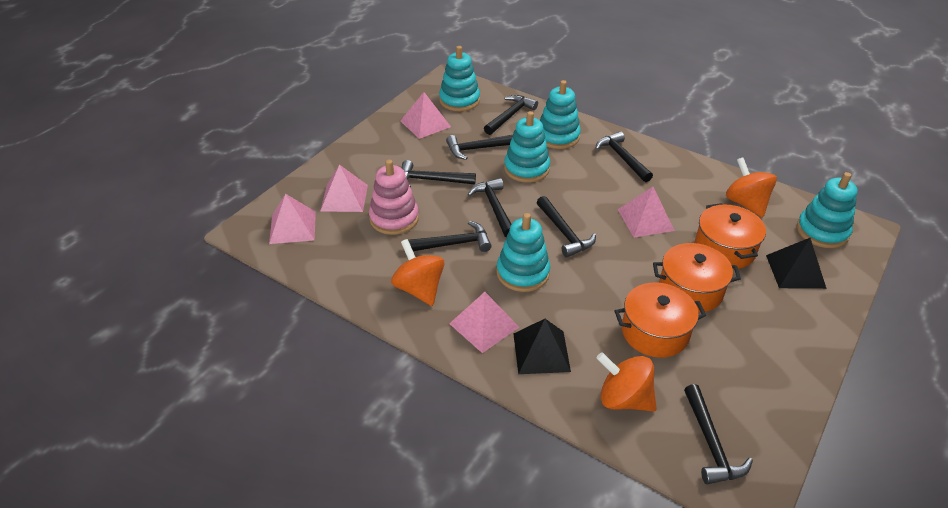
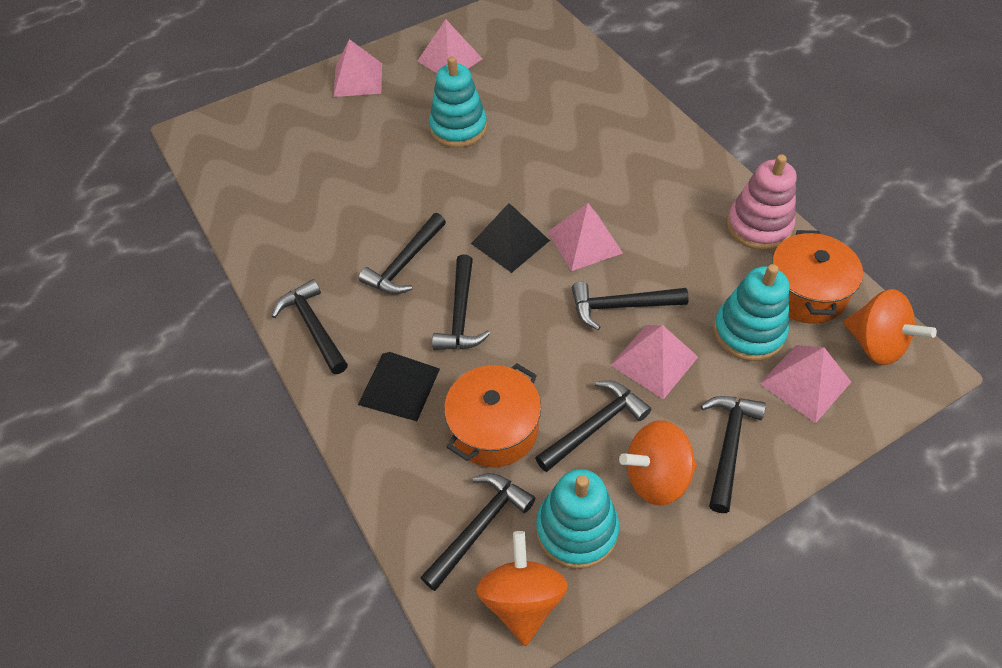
black hammer: 8 -> 7
orange pot: 3 -> 2
turquoise stacking toy: 5 -> 3

